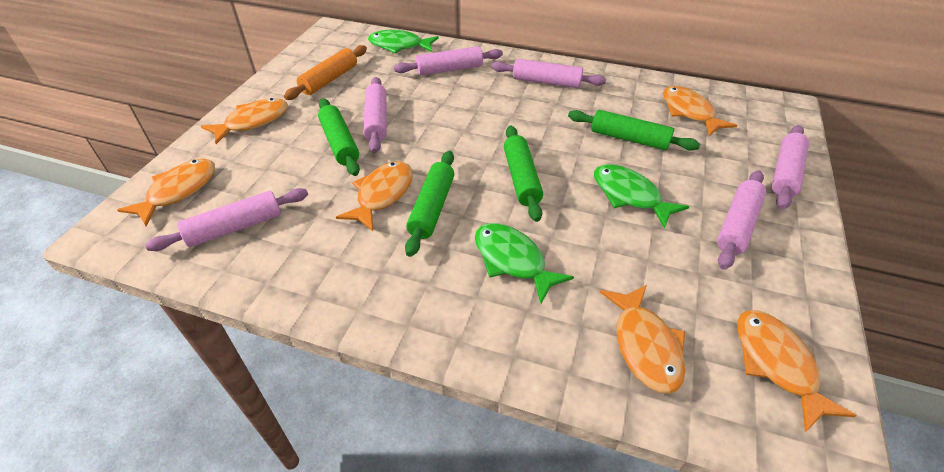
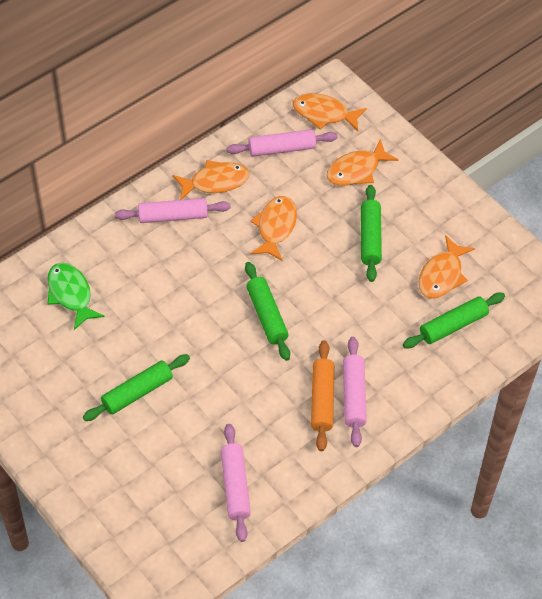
green fish: 3 -> 1
orange fish: 6 -> 5
pink rolling pin: 6 -> 4

